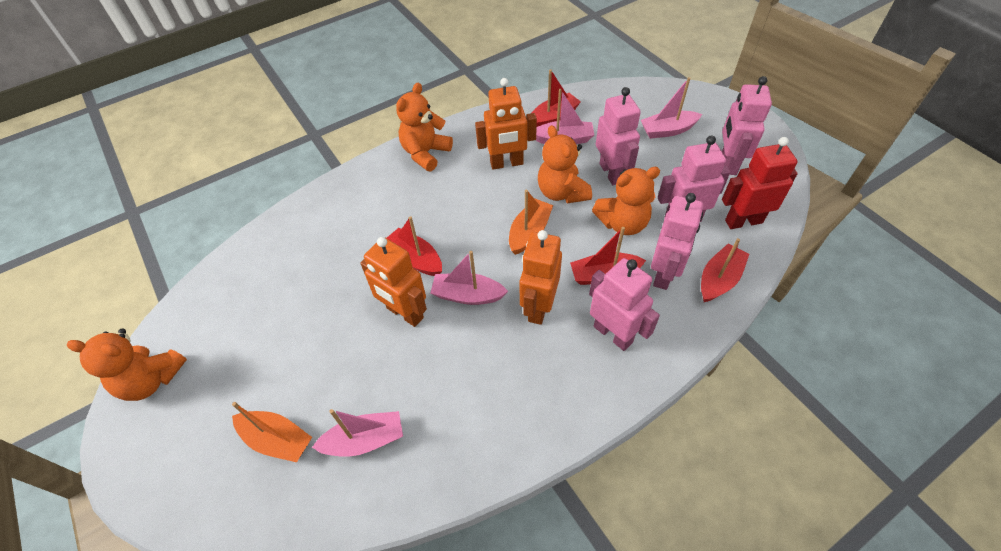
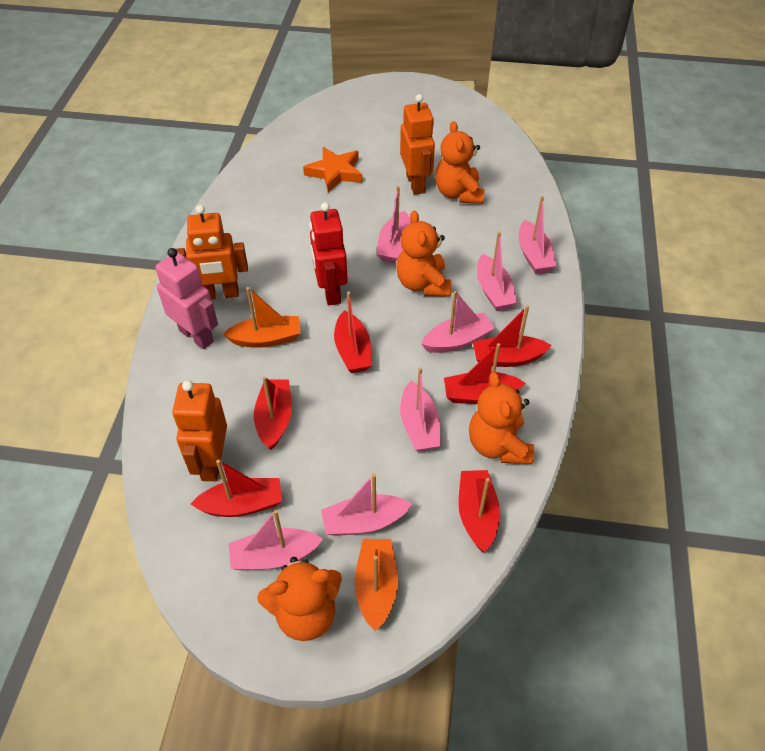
orange star: 0 -> 1
pink boat: 4 -> 7
pink robot: 5 -> 1
red boat: 4 -> 6

